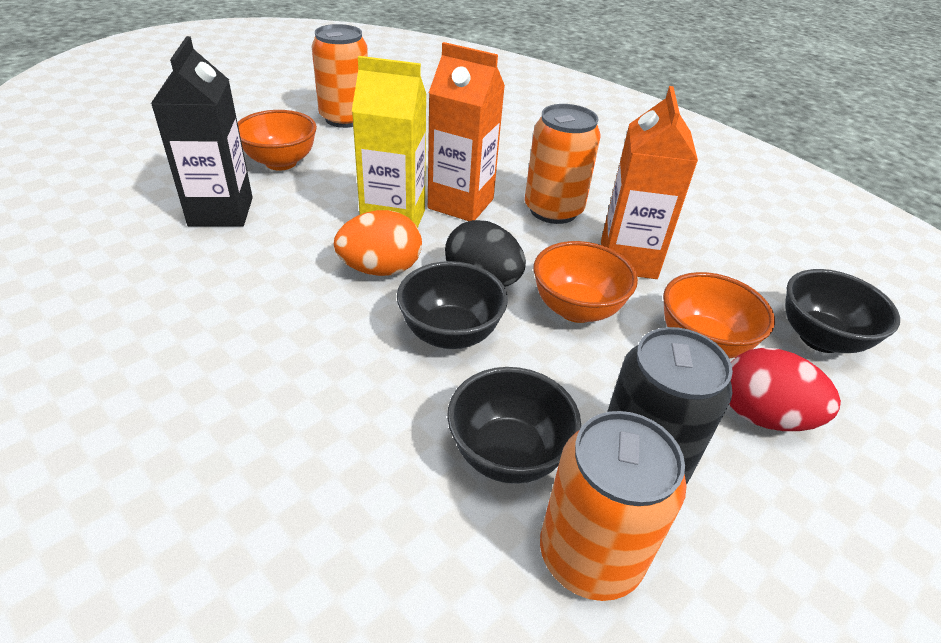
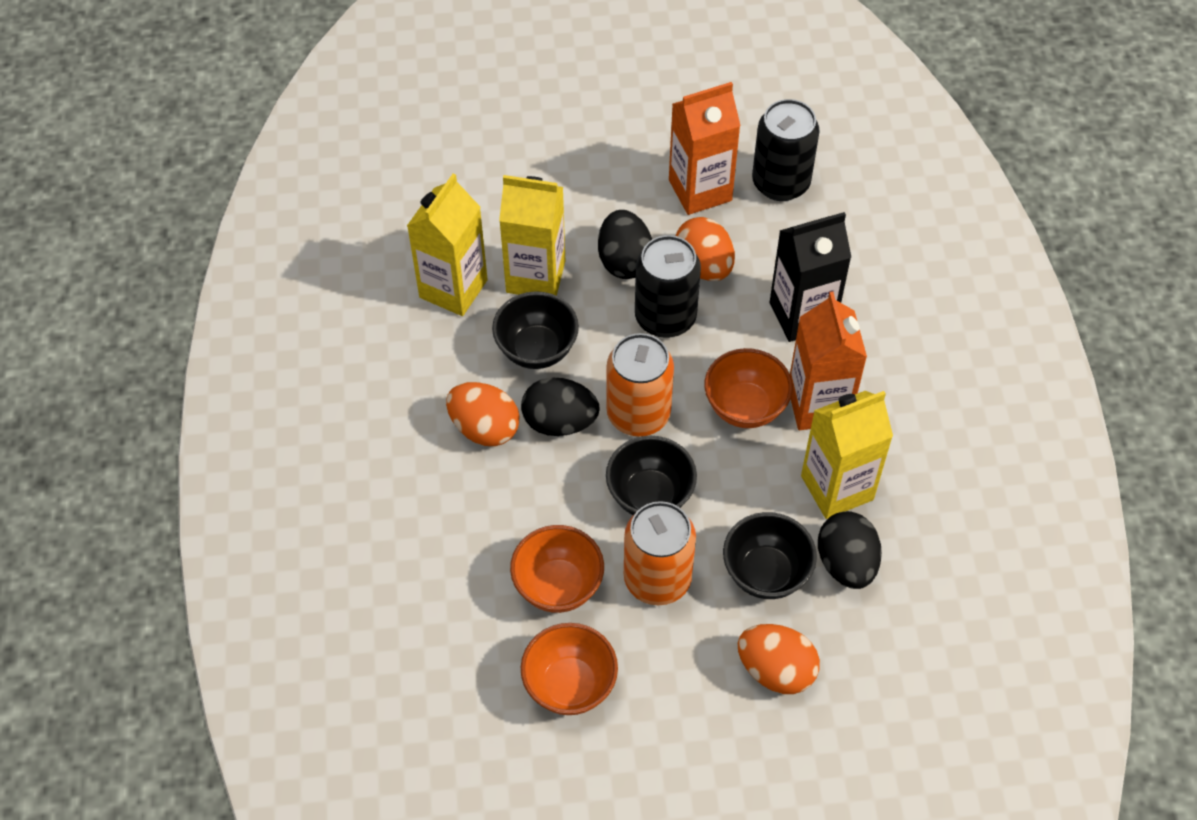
black can: 1 -> 2
black egg: 1 -> 3
orange can: 3 -> 2
orange egg: 1 -> 3
red egg: 1 -> 0
yellow carton: 1 -> 3

